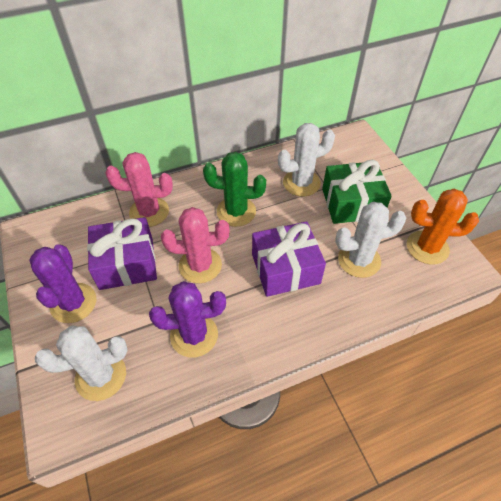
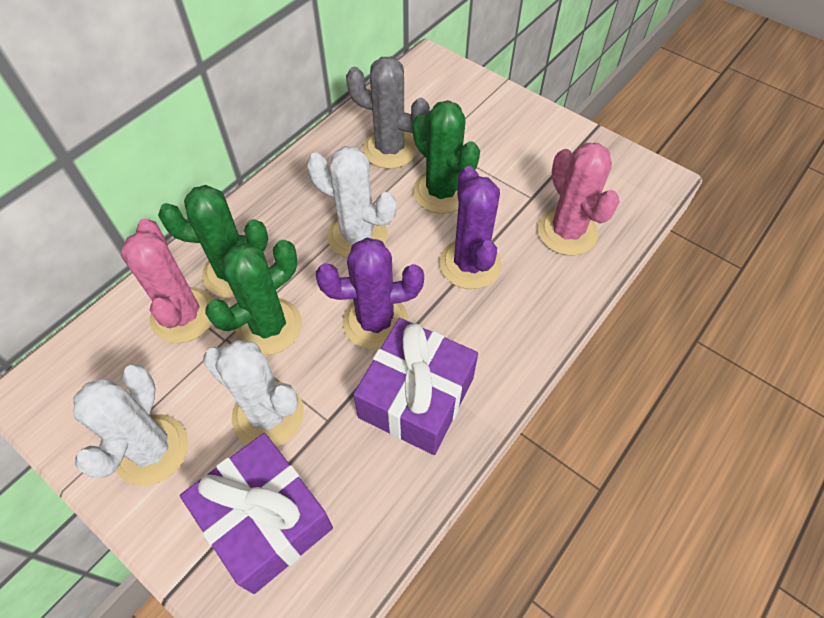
green cactus: 1 -> 3
green gift: 1 -> 0
grey cactus: 0 -> 1
orange cactus: 1 -> 0

